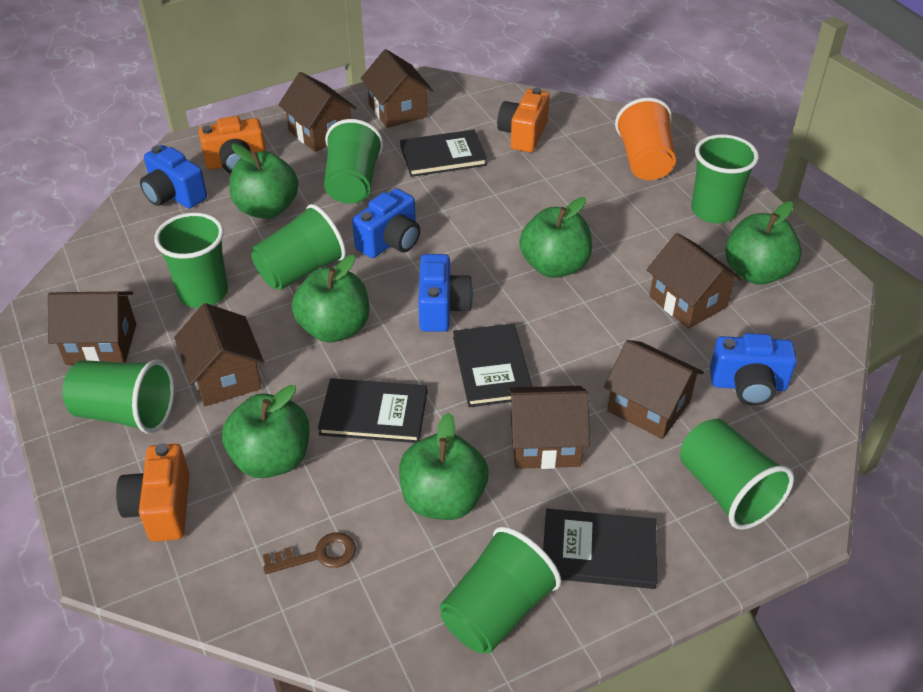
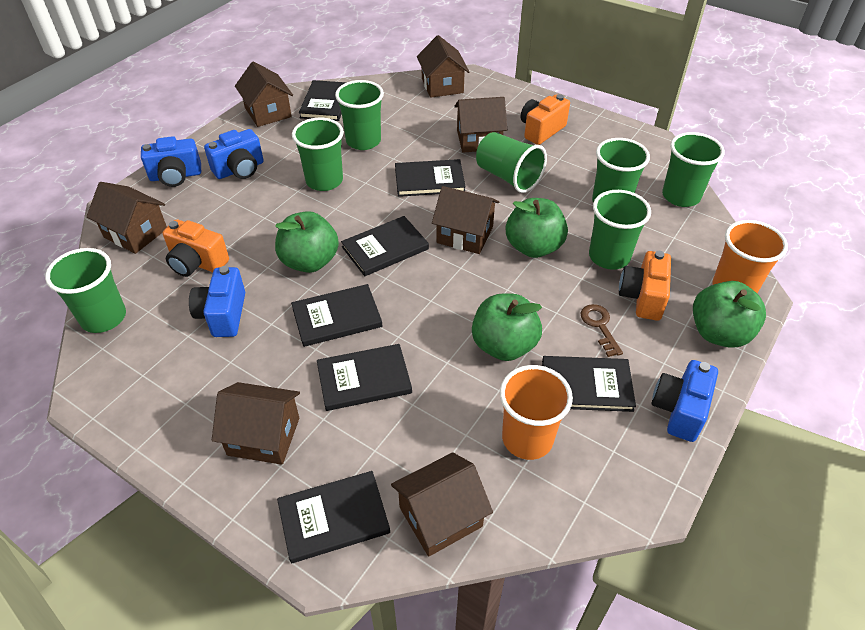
black book: 4 -> 7
green apple: 6 -> 4
orange cup: 1 -> 2

